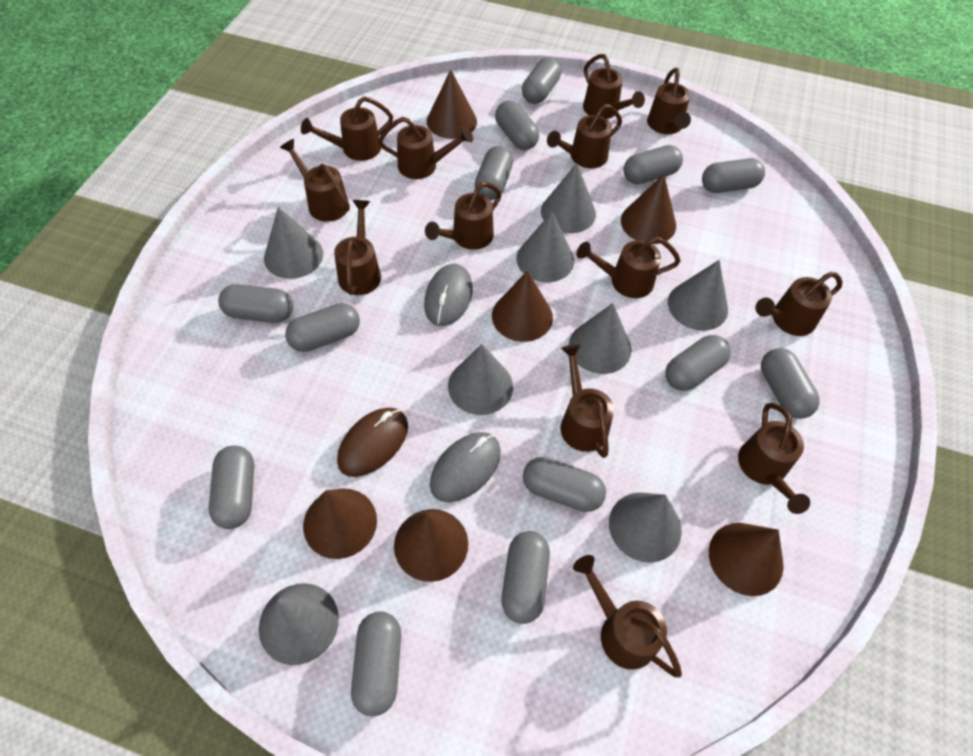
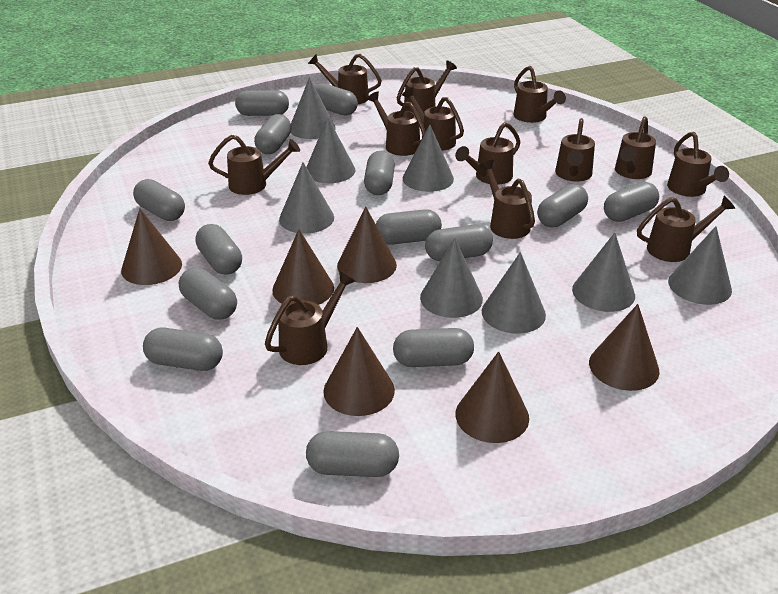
brown mouse: 1 -> 0
grey capsule: 13 -> 14
grey mouse: 2 -> 0

